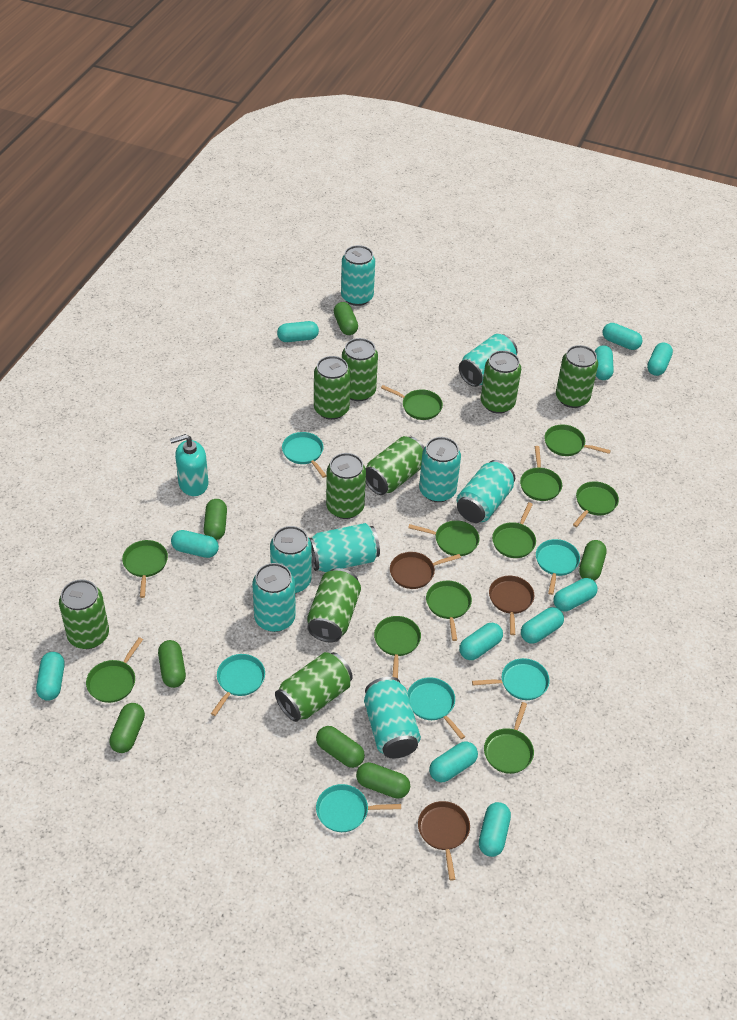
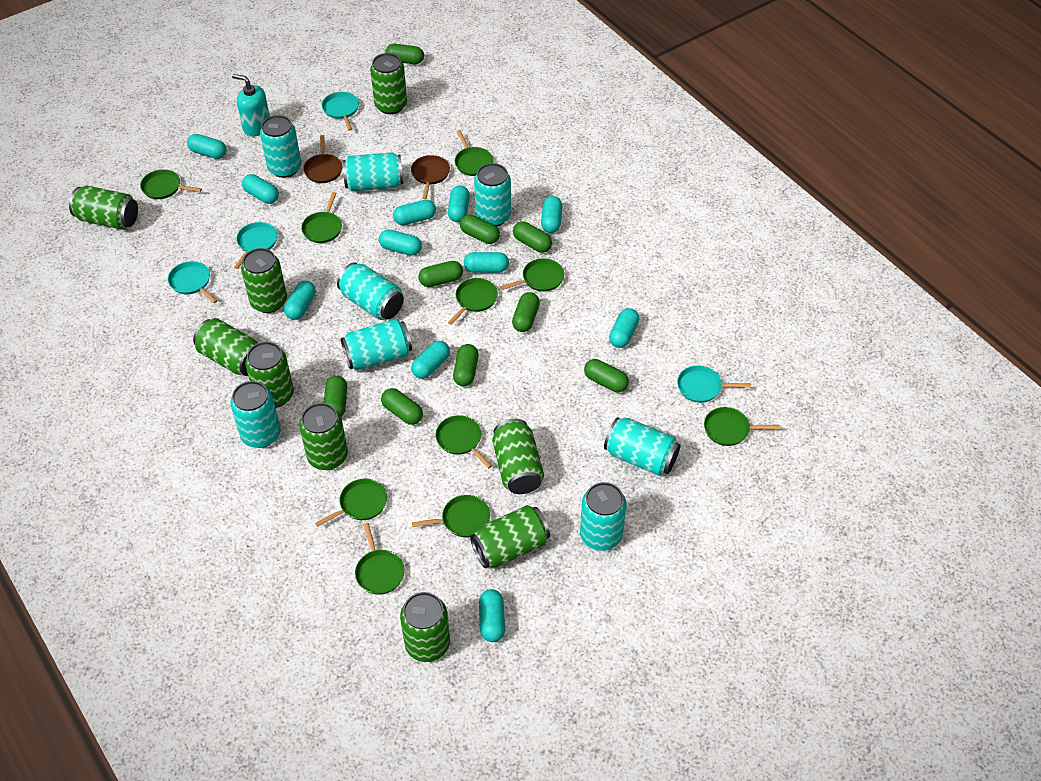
brown pan: 3 -> 2
green capsule: 7 -> 9
green pan: 11 -> 10
turquoise pan: 6 -> 4

